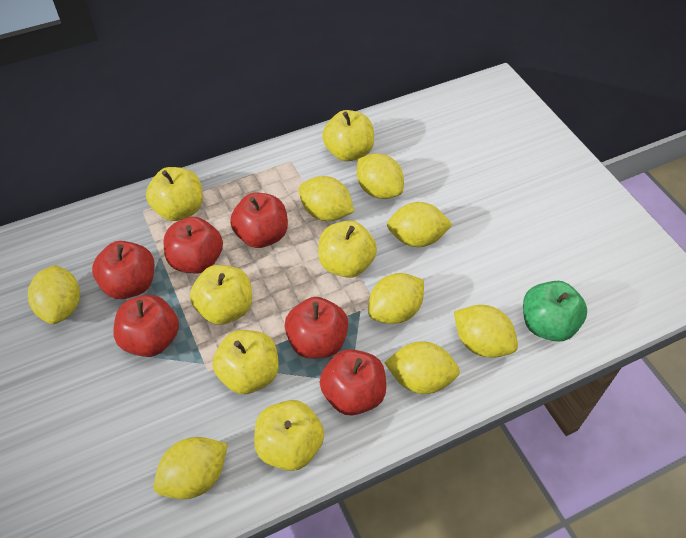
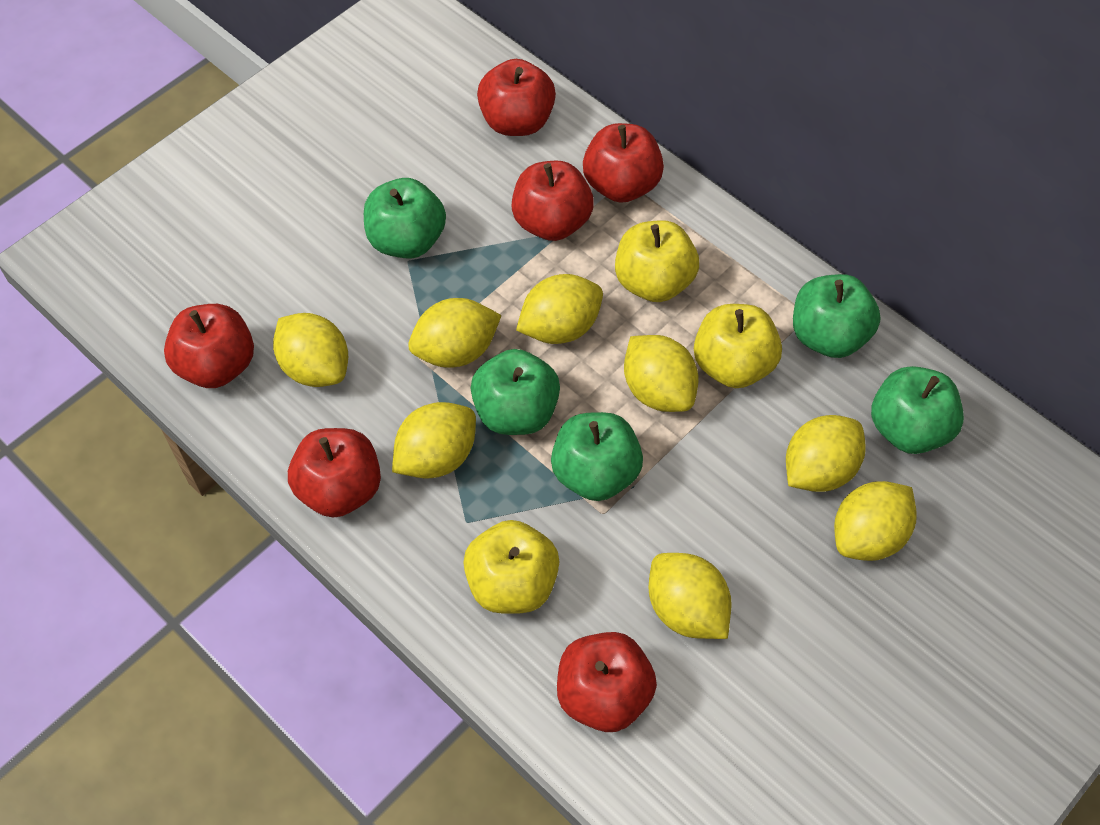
green apple: 1 -> 5
yellow apple: 6 -> 3

